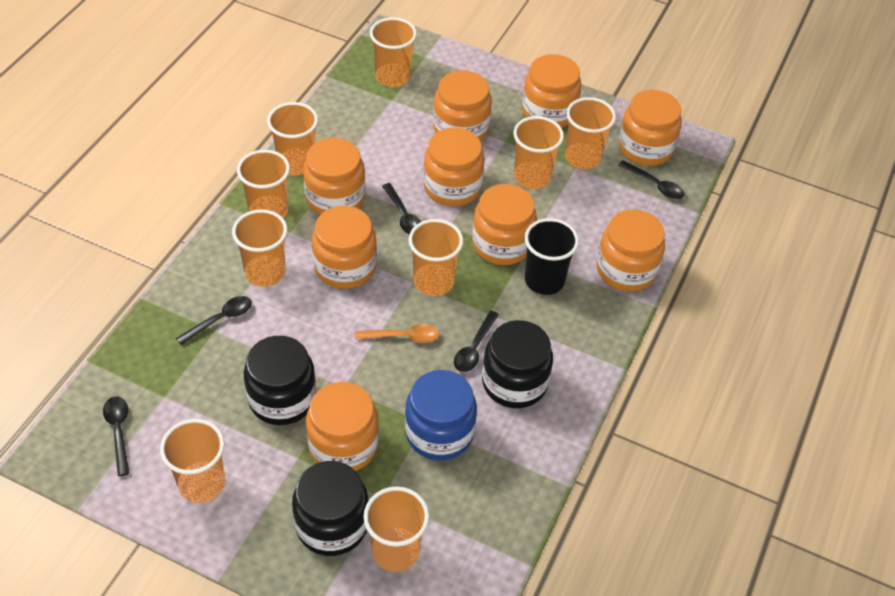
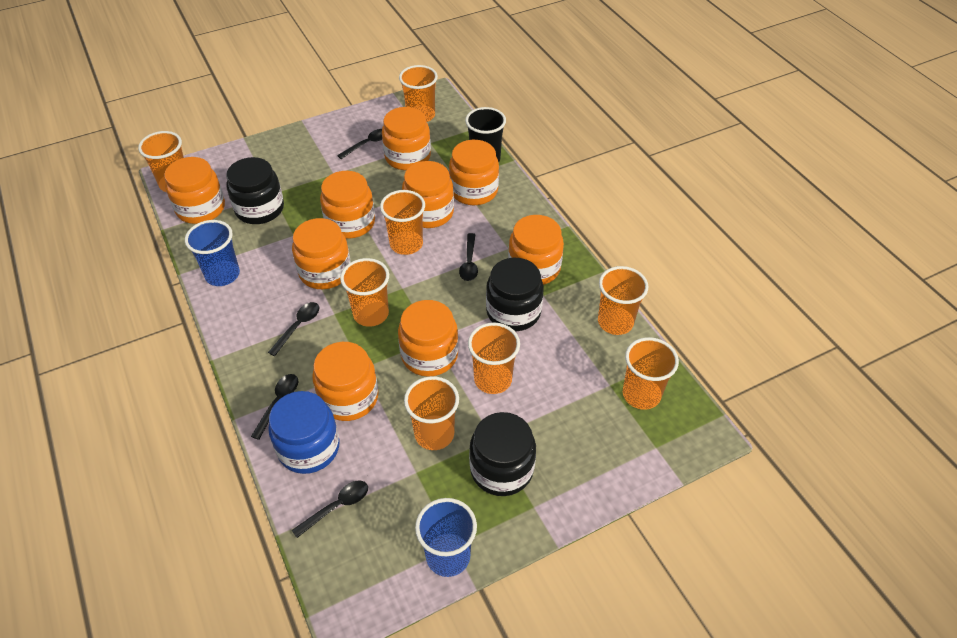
blue cup: 0 -> 2
orange cup: 9 -> 8
orange spoon: 1 -> 0

